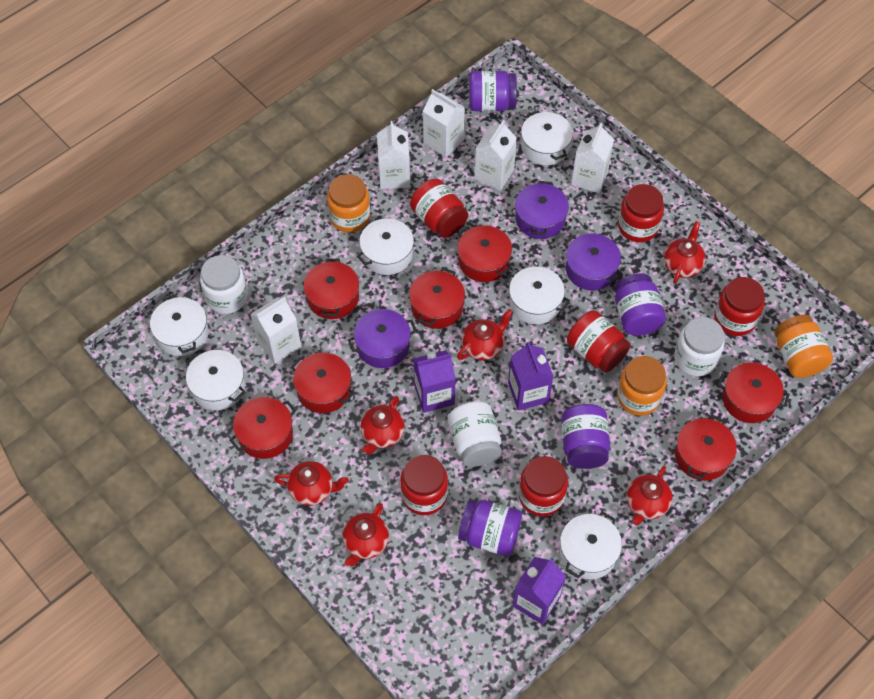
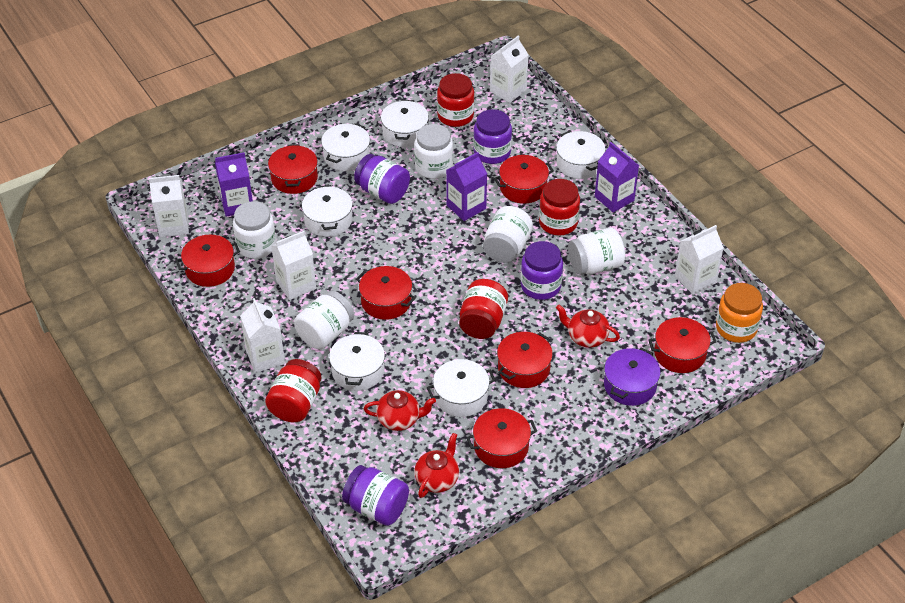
orange jar: 3 -> 1
purple pot: 3 -> 1
red jar: 6 -> 4
red teapot: 6 -> 3
white jar: 3 -> 5

